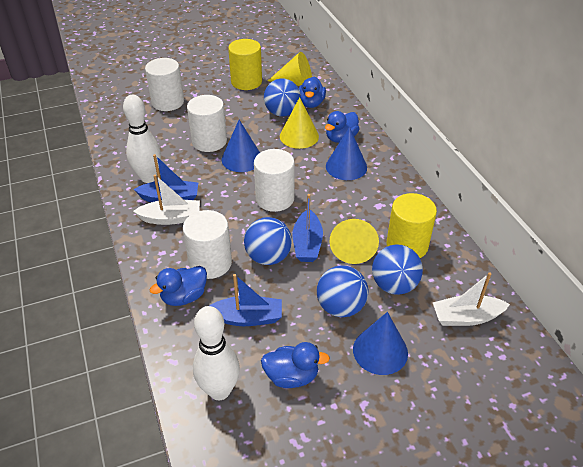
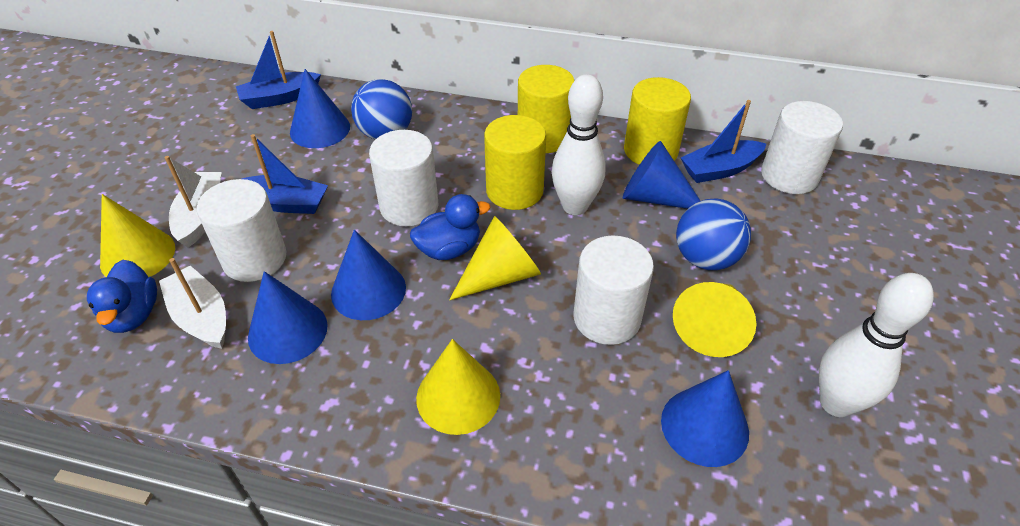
blue ball: 4 -> 2
blue cone: 3 -> 5
blue duck: 4 -> 2
yellow cone: 3 -> 4
yellow cylinder: 2 -> 3

